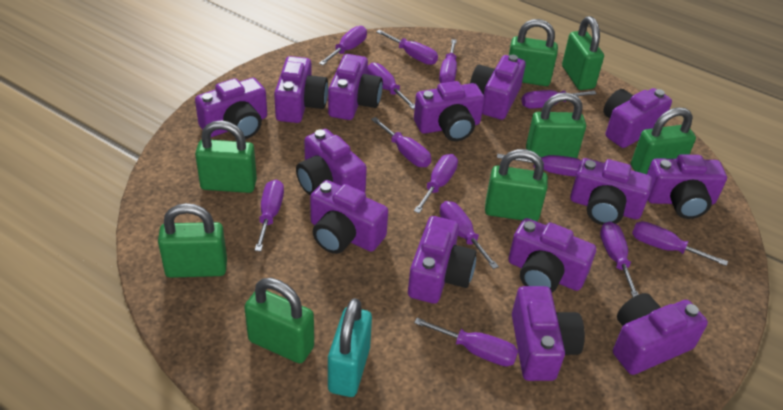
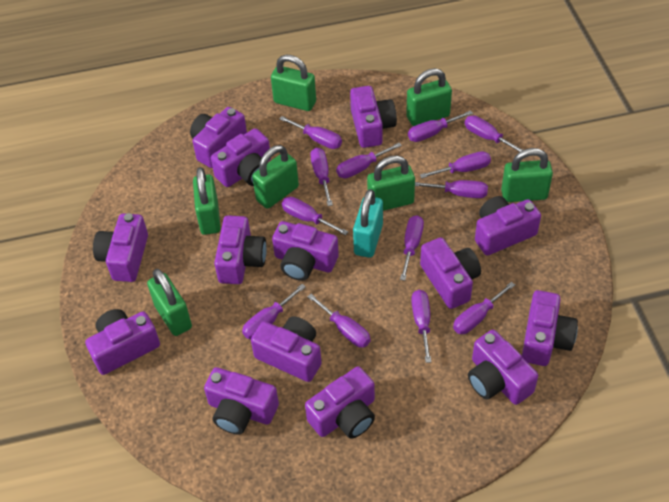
green padlock: 8 -> 7

